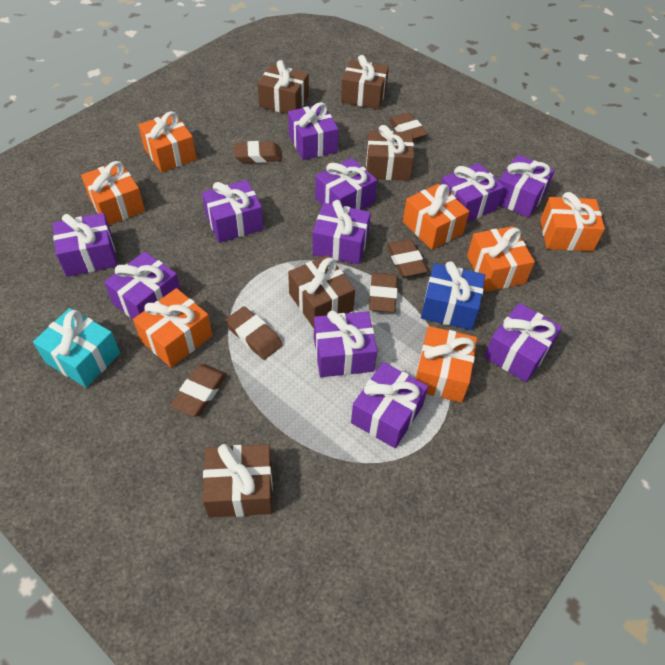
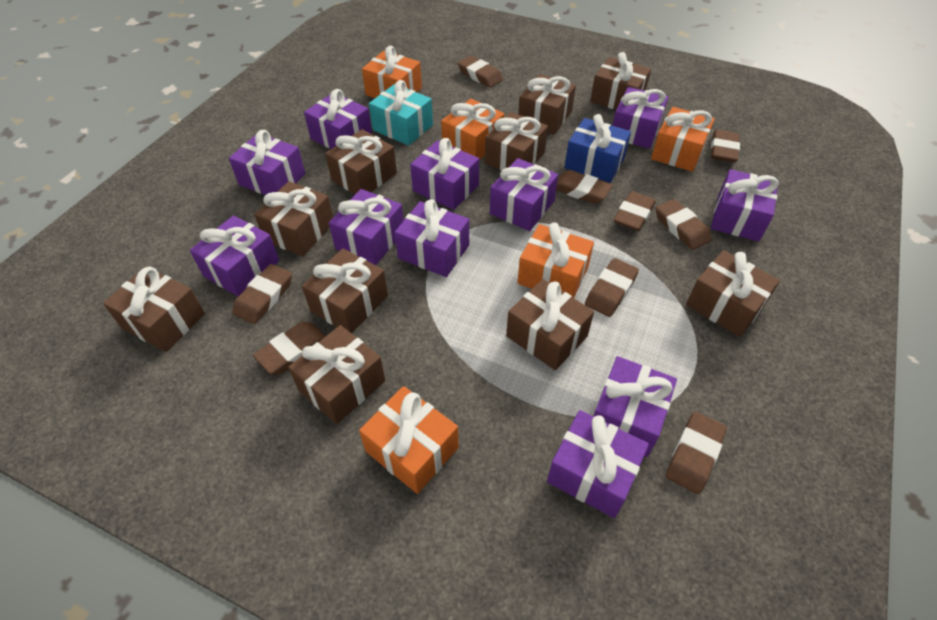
brown eraser: 6 -> 9
brown gift: 5 -> 10
orange gift: 7 -> 5

